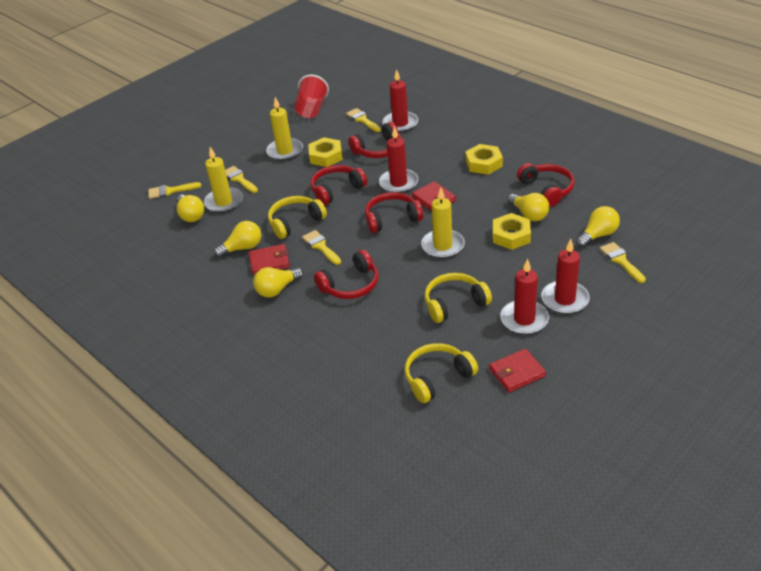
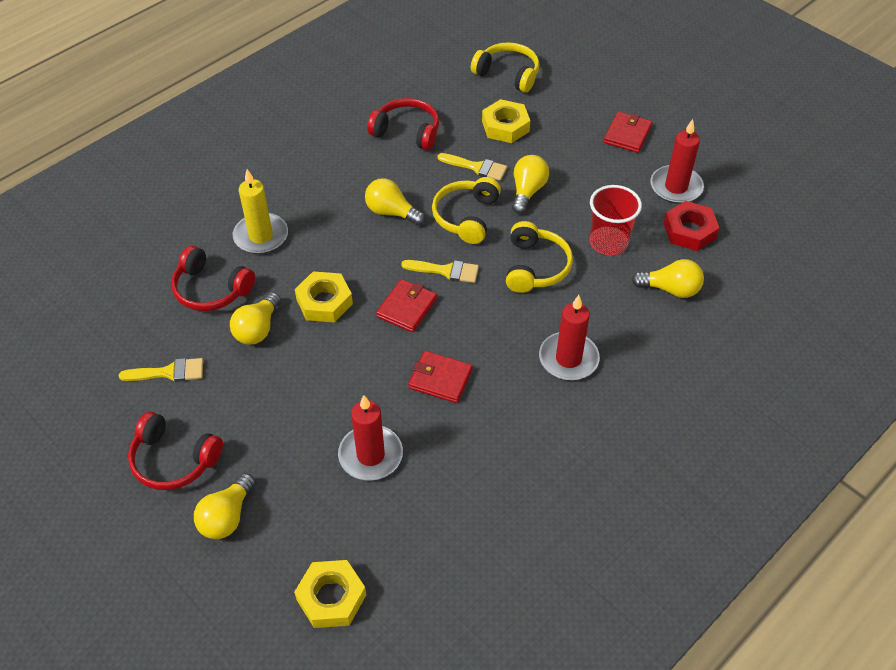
red candle: 4 -> 3
red headphones: 5 -> 3
red nut: 0 -> 1
yellow brush: 5 -> 3
yellow candle: 3 -> 1

